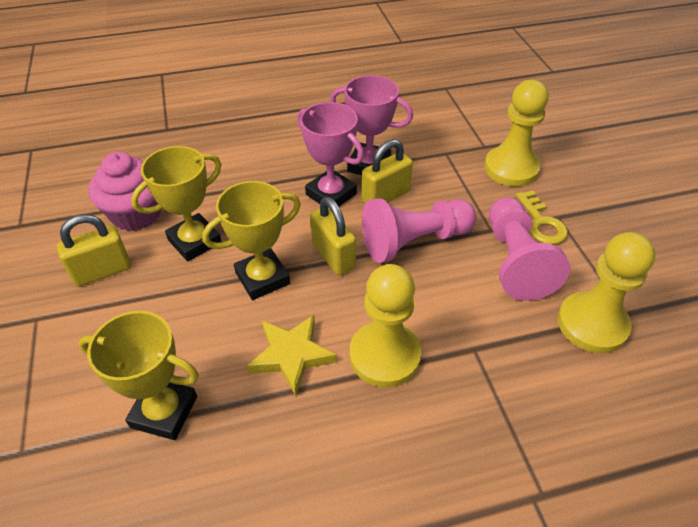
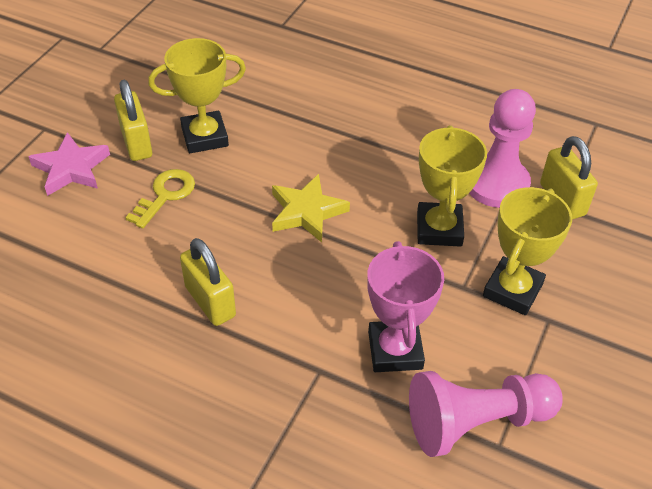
pink cupcake: 1 -> 0
pink star: 0 -> 1
pink trophy: 2 -> 1
yellow pawn: 3 -> 0

